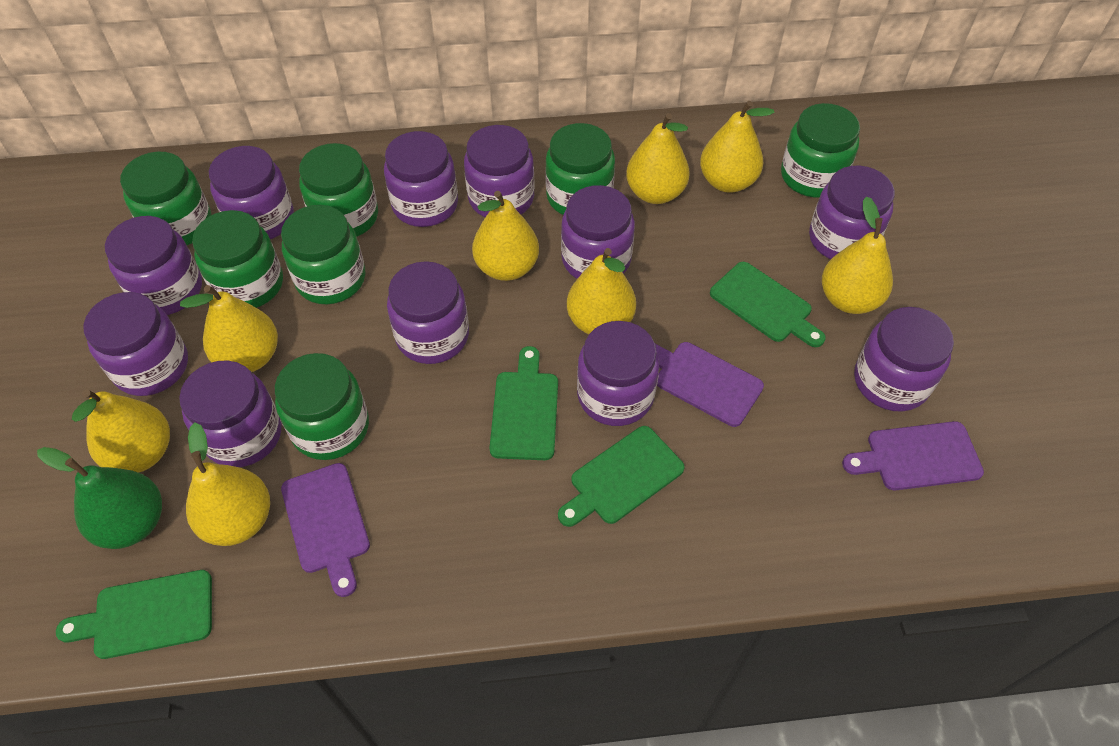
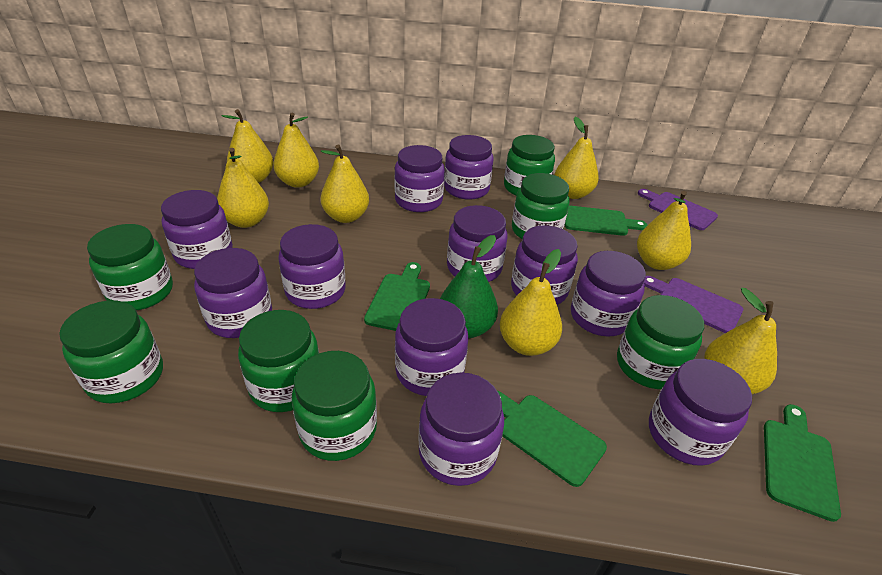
purple cutting board: 3 -> 2

